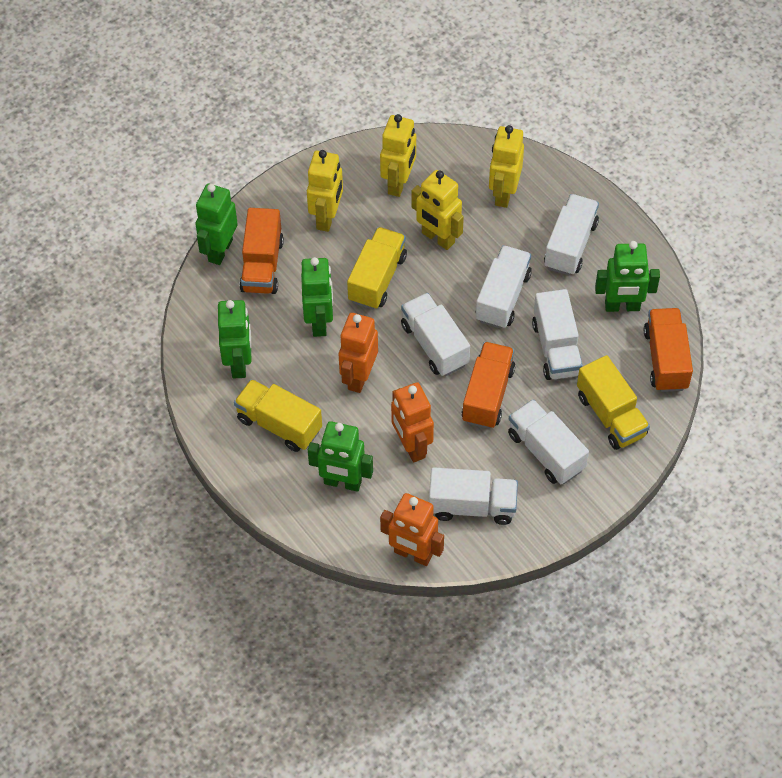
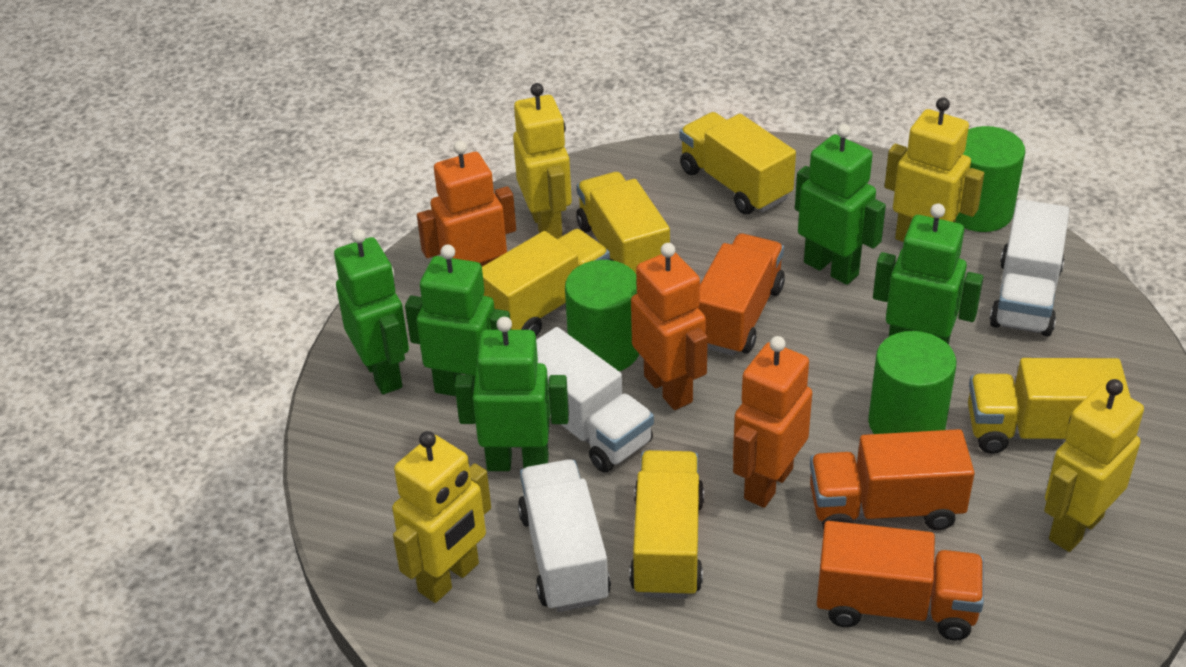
green cylinder: 0 -> 3
white truck: 6 -> 3
yellow truck: 3 -> 5

